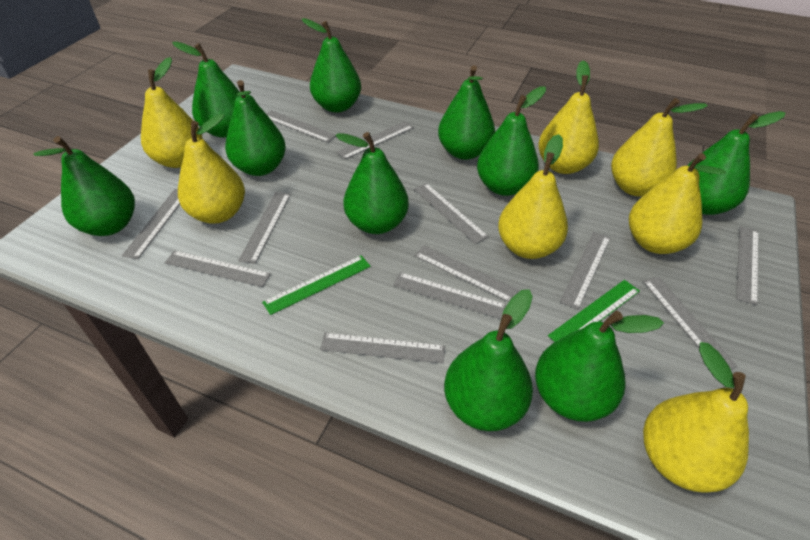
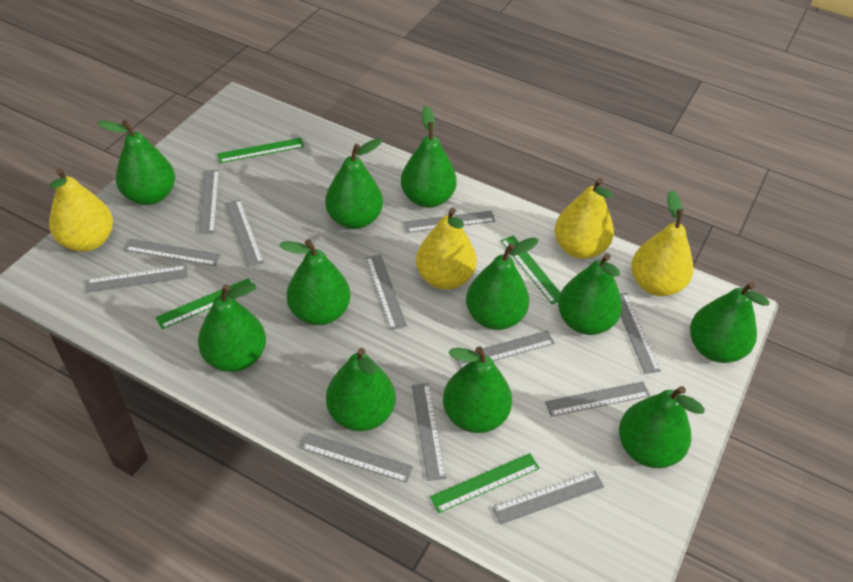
green pear: 10 -> 11
green ruler: 2 -> 4
yellow pear: 7 -> 4

